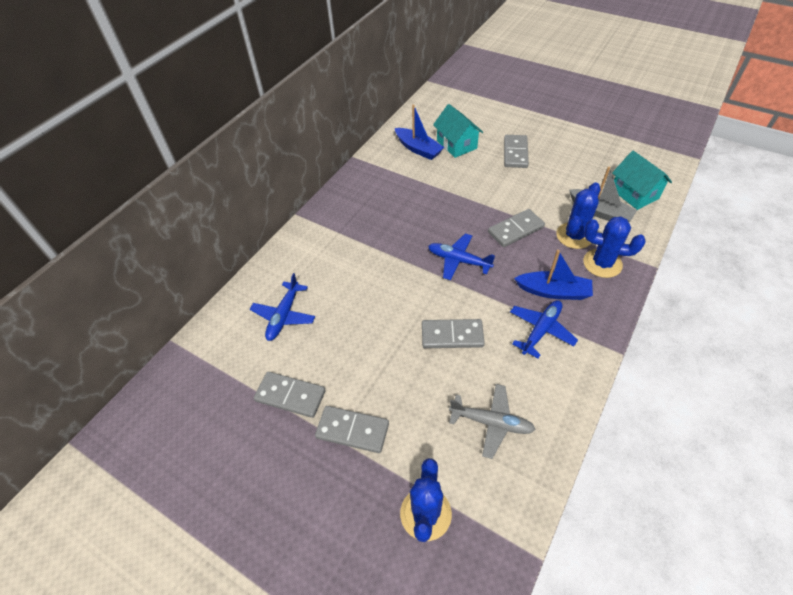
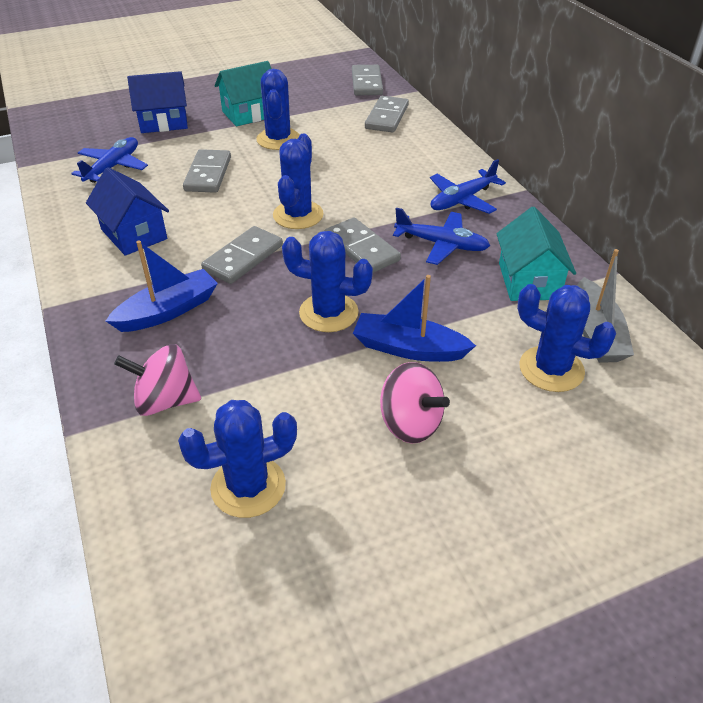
blue cactus: 3 -> 5
blue house: 0 -> 2
grey plane: 1 -> 0
pink spinning top: 0 -> 2

